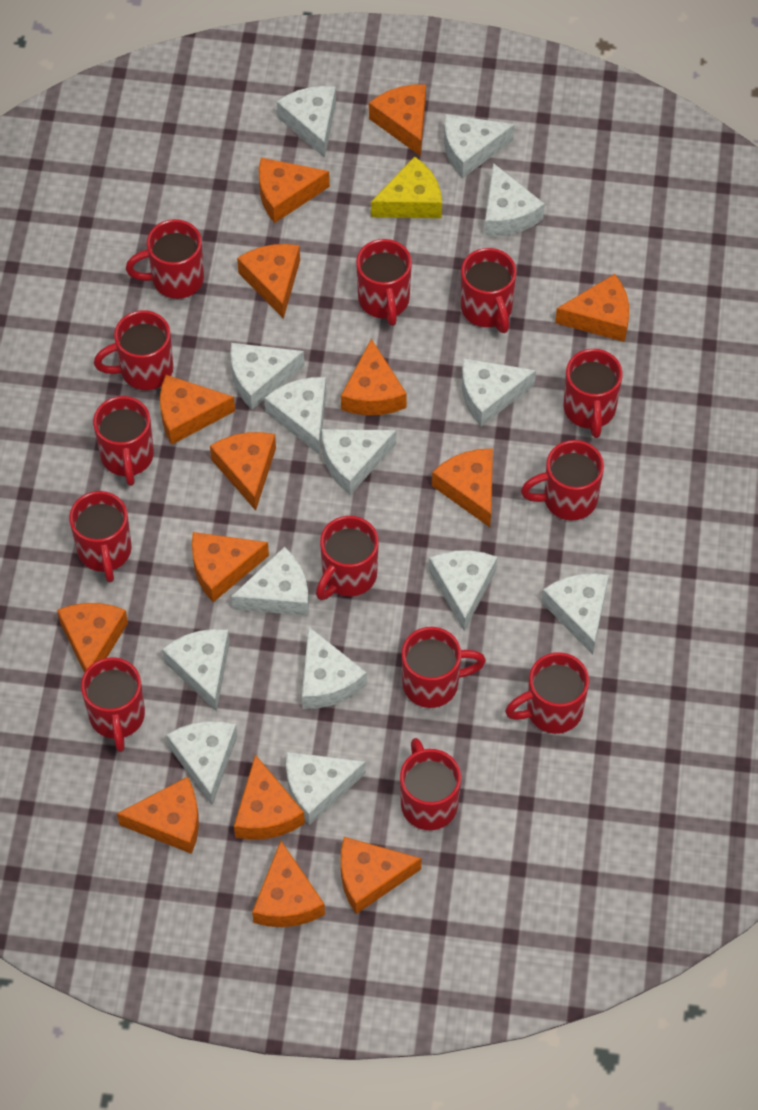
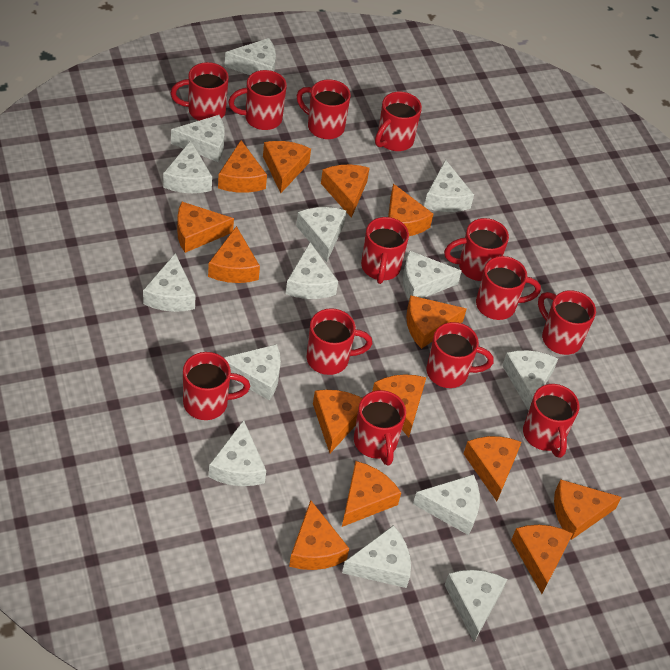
yellow cheese: 1 -> 0

